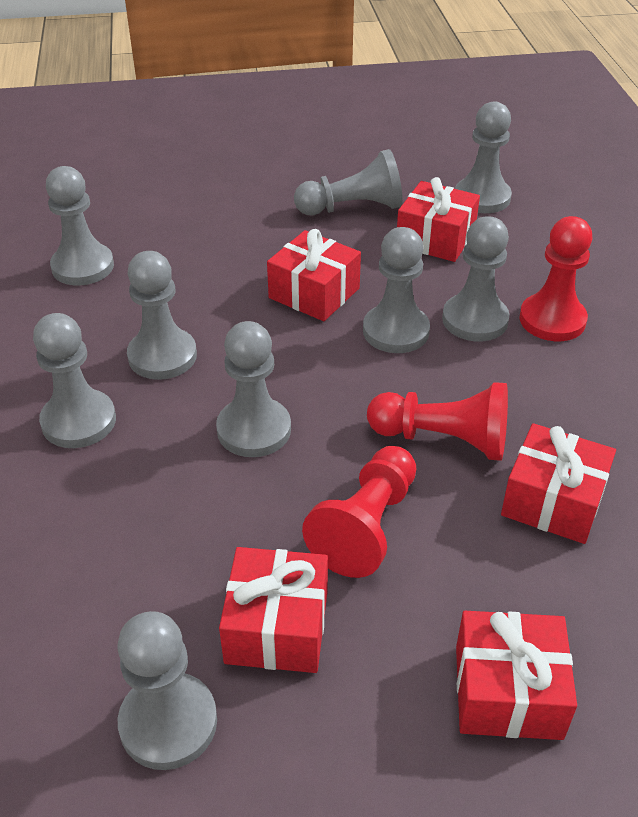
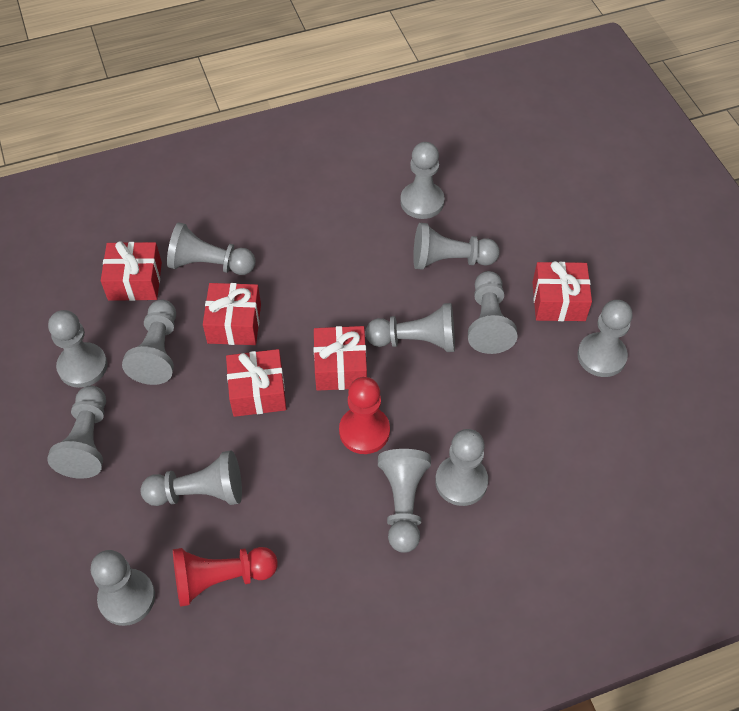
grey pawn: 9 -> 13
red pawn: 3 -> 2

